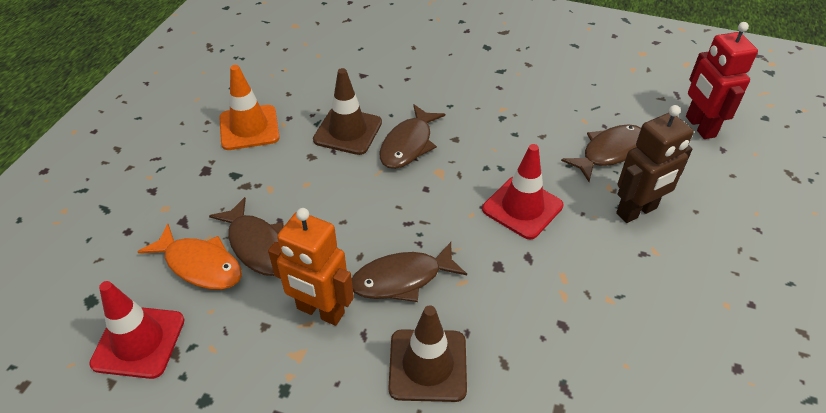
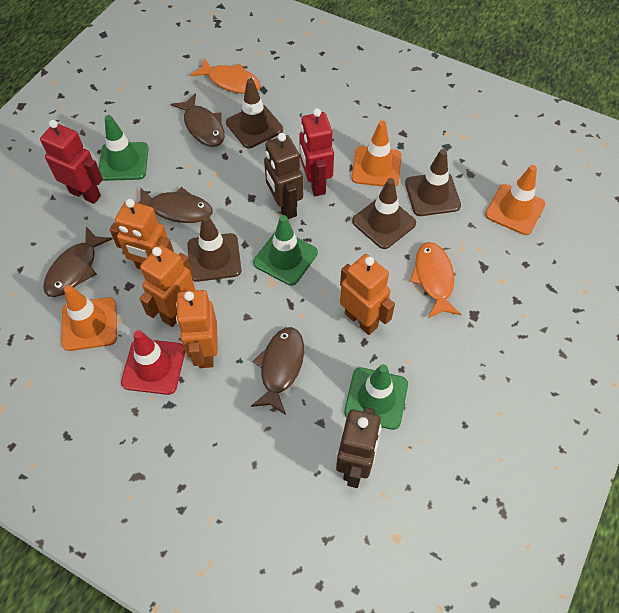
brown robot: 1 -> 2
brown traffic cone: 2 -> 4
green traffic cone: 0 -> 3
orange fish: 1 -> 2
orange robot: 1 -> 4
orange traffic cone: 1 -> 3
red robot: 1 -> 2
red traffic cone: 2 -> 1

